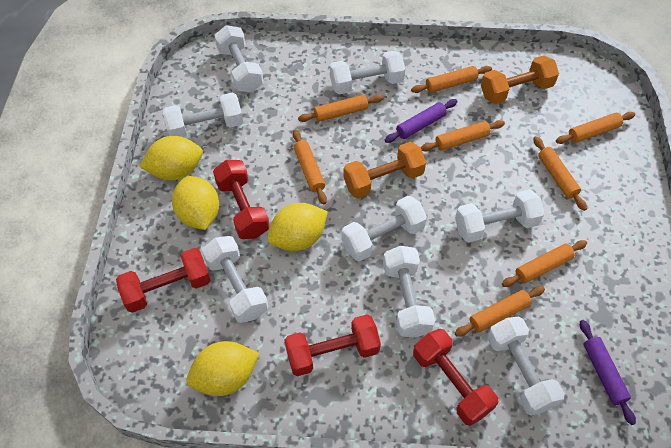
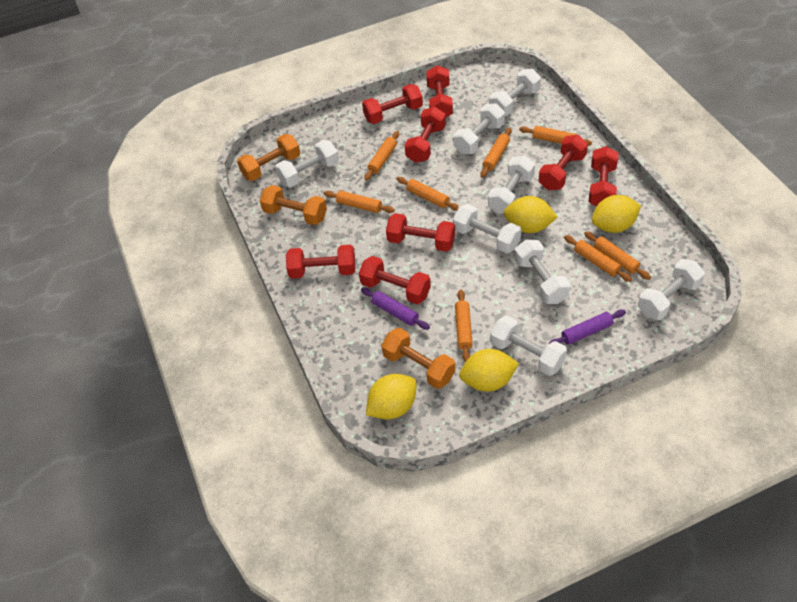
orange dumbbell: 2 -> 3
red dumbbell: 4 -> 8

